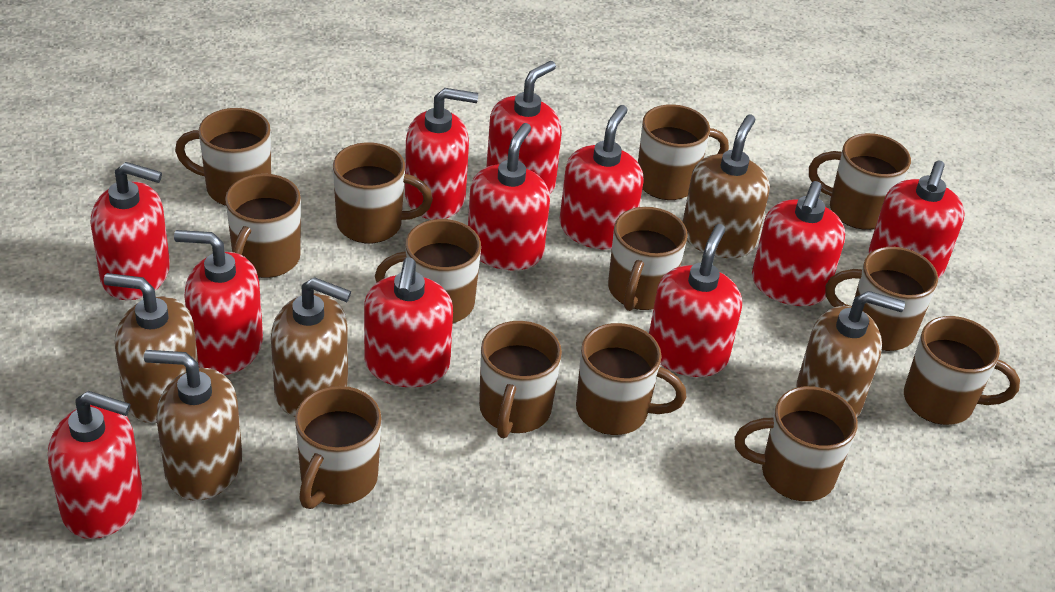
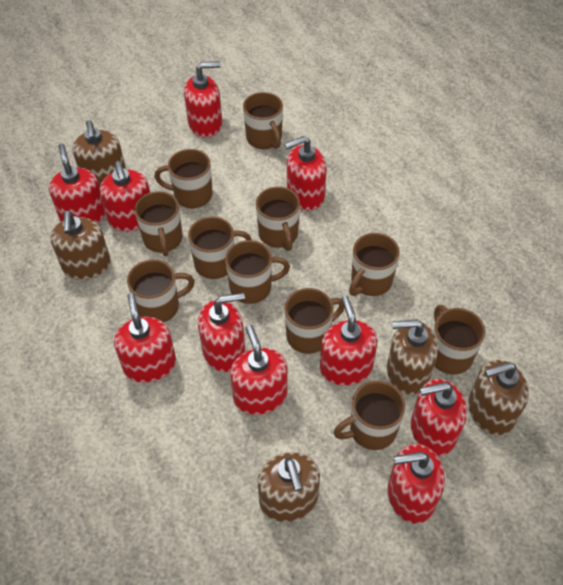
brown mug: 13 -> 11
red soap dispenser: 11 -> 10

